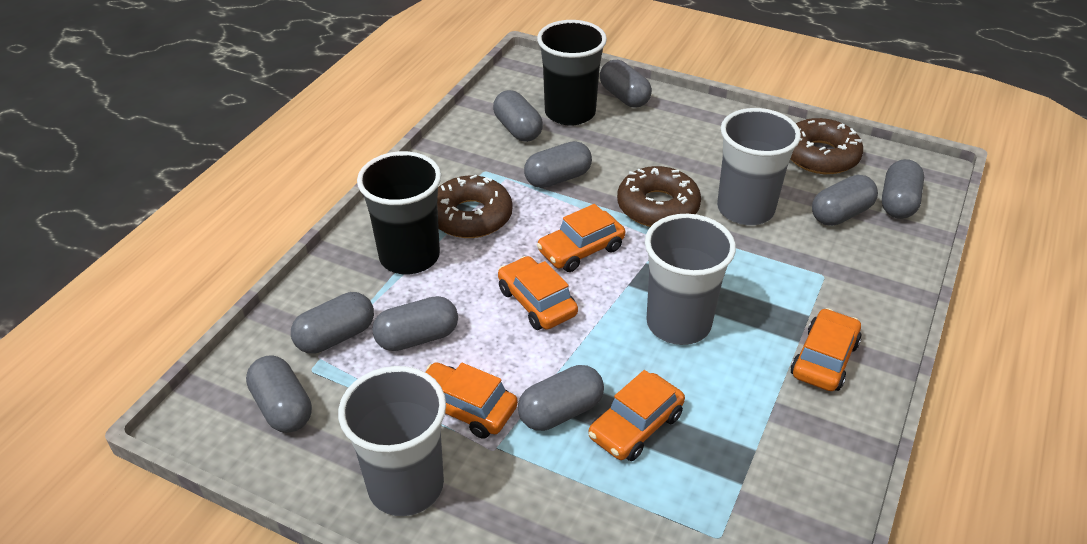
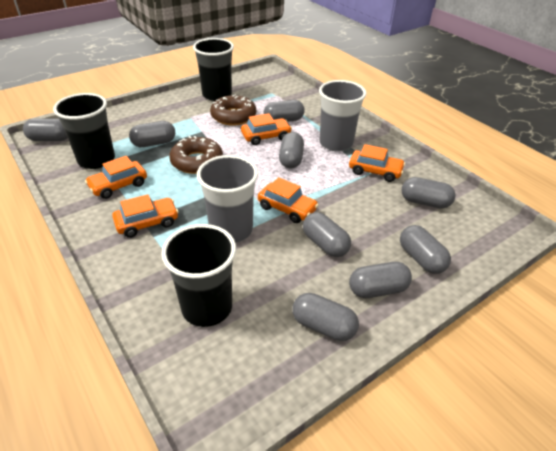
black cup: 2 -> 3
brown donut: 3 -> 2
grey cup: 3 -> 2

